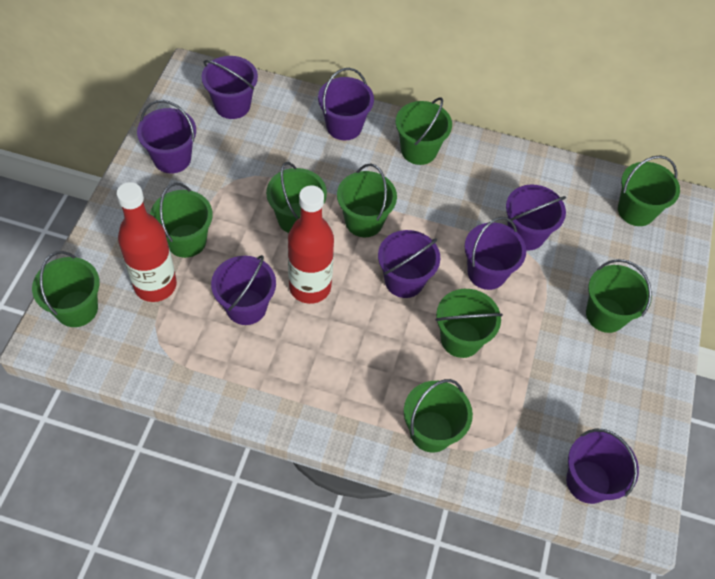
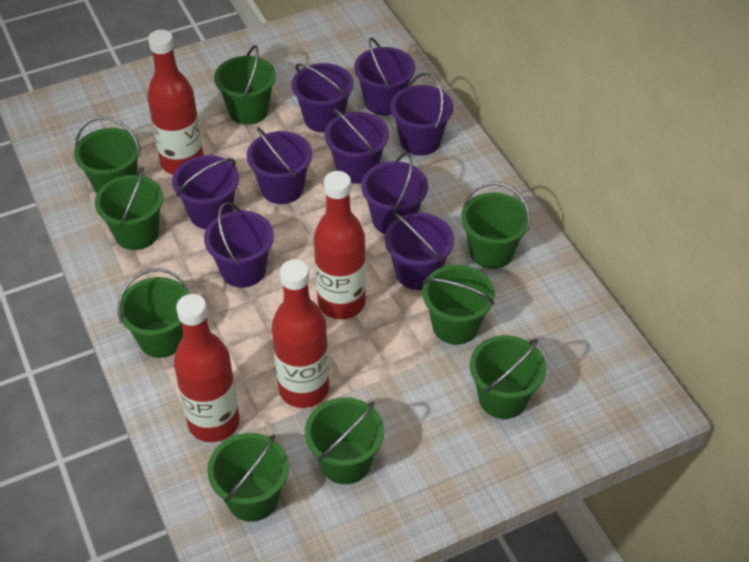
purple bucket: 8 -> 9
red bottle: 2 -> 4

